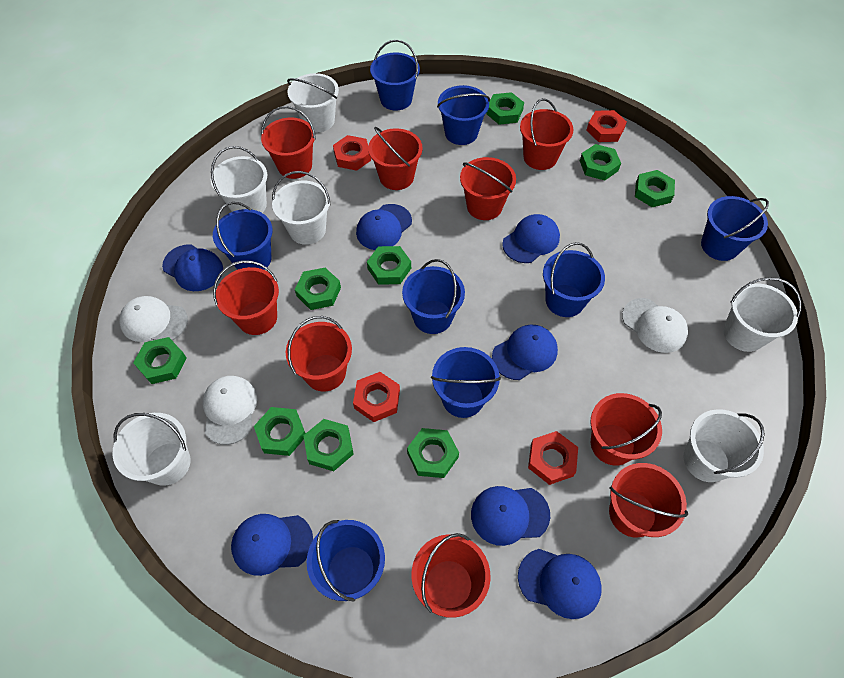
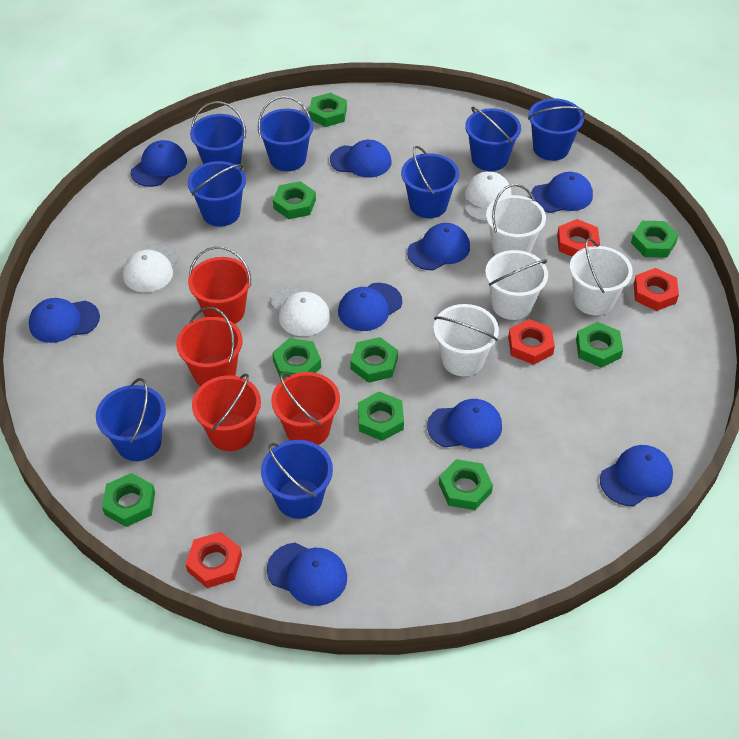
blue cap: 7 -> 9
red bucket: 9 -> 4
white bucket: 6 -> 4

